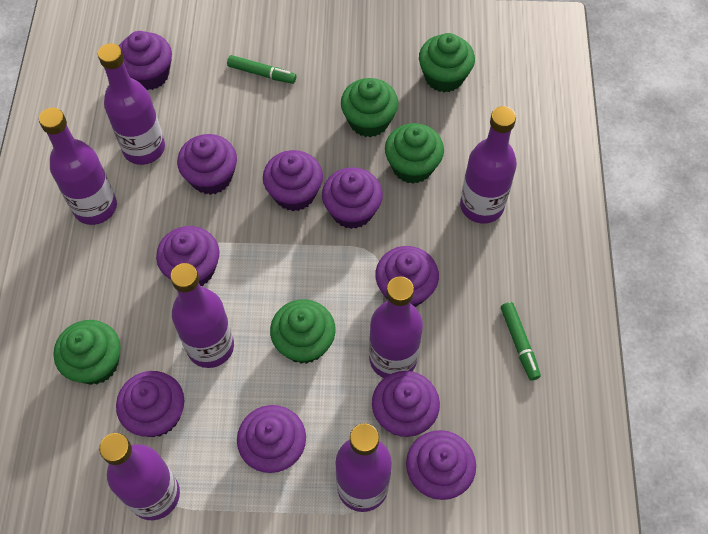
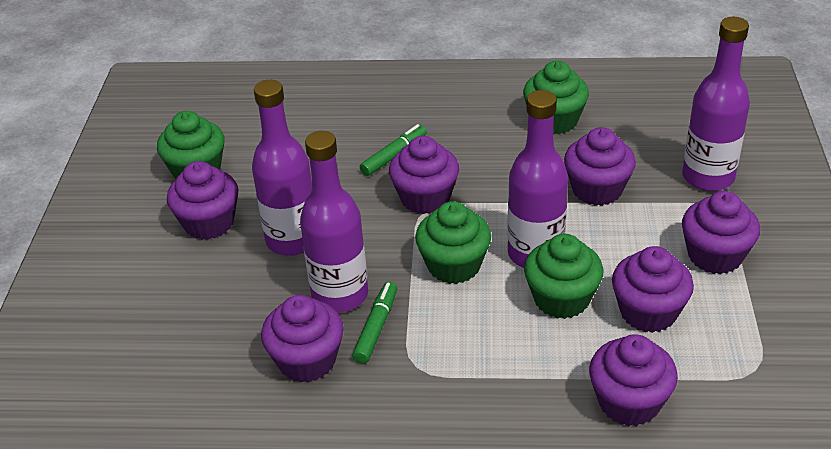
green cupcake: 5 -> 4
purple bottle: 7 -> 4
purple cupcake: 10 -> 7

